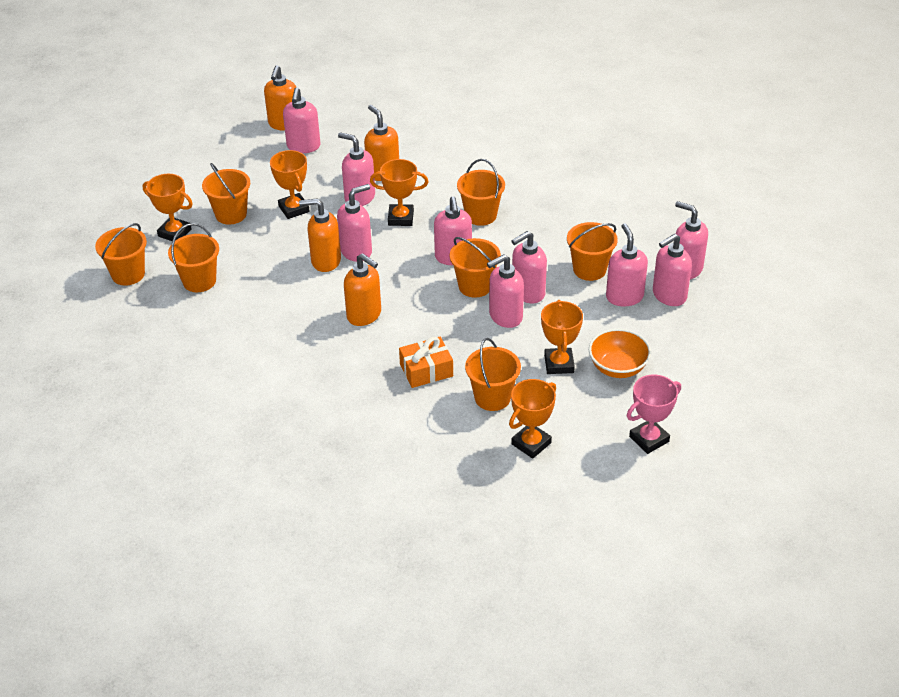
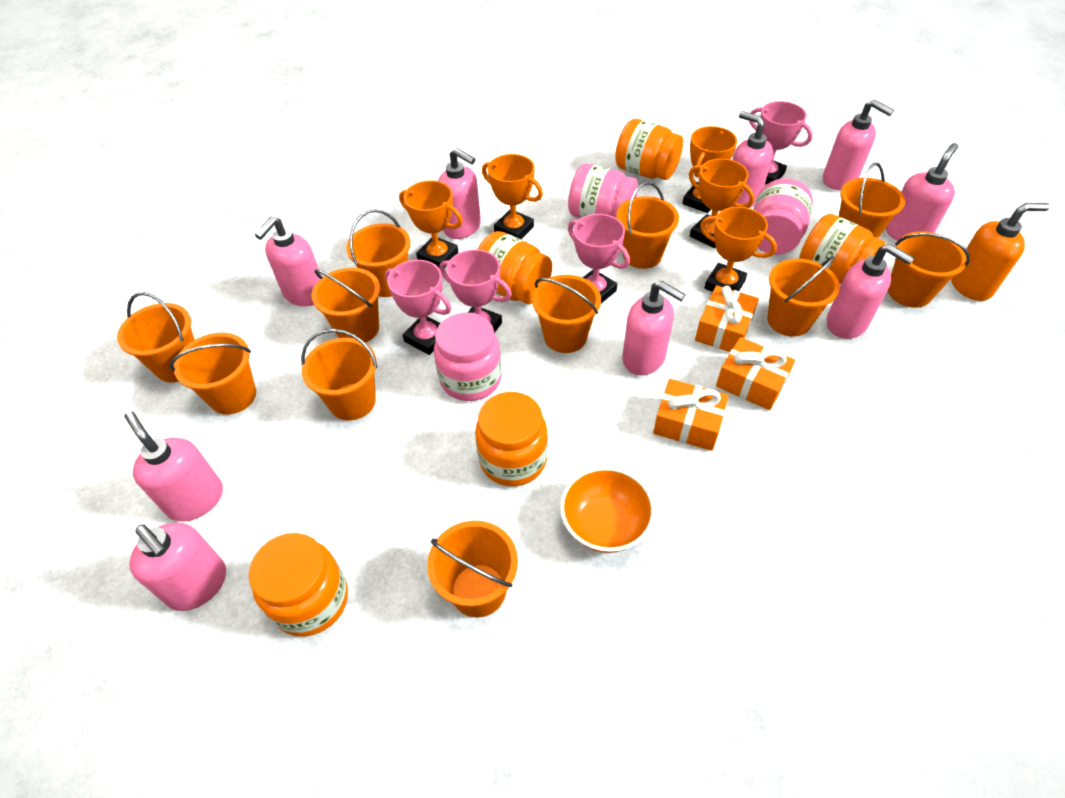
orange bucket: 7 -> 11
orange gift: 1 -> 3
orange jar: 0 -> 5
orange soap dispenser: 4 -> 1
pink jar: 0 -> 3
pink trophy: 1 -> 4

